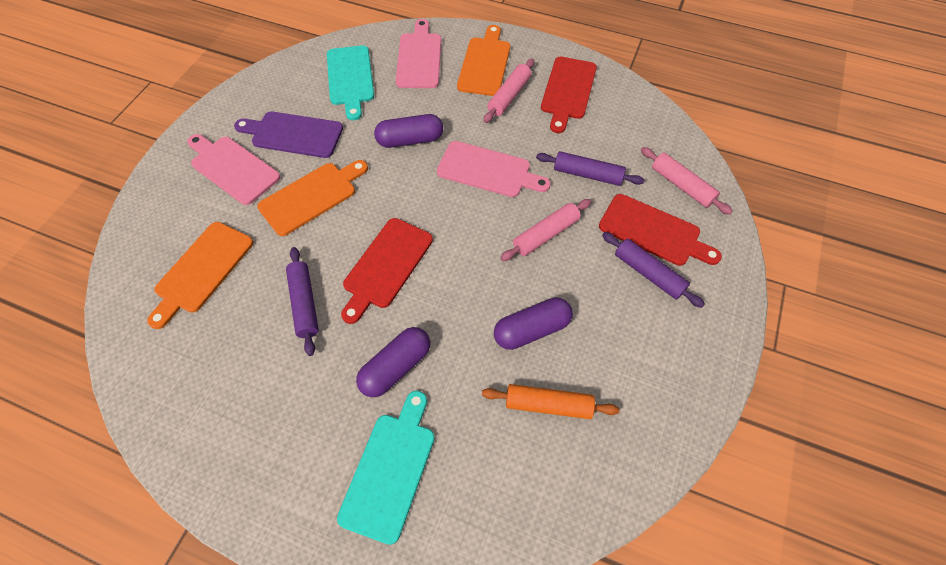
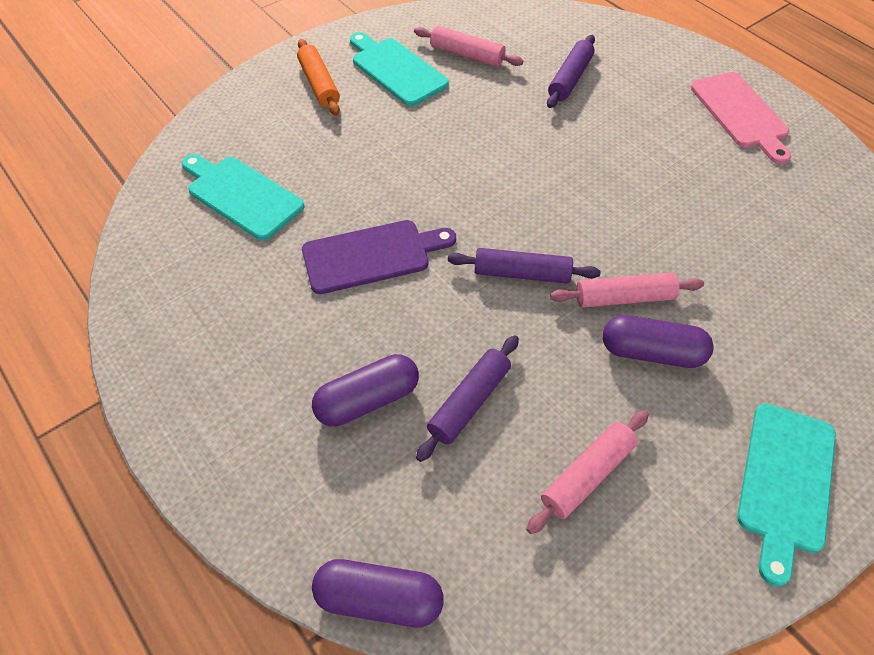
orange cutting board: 3 -> 0
pink cutting board: 3 -> 1
red cutting board: 3 -> 0
turquoise cutting board: 2 -> 3

